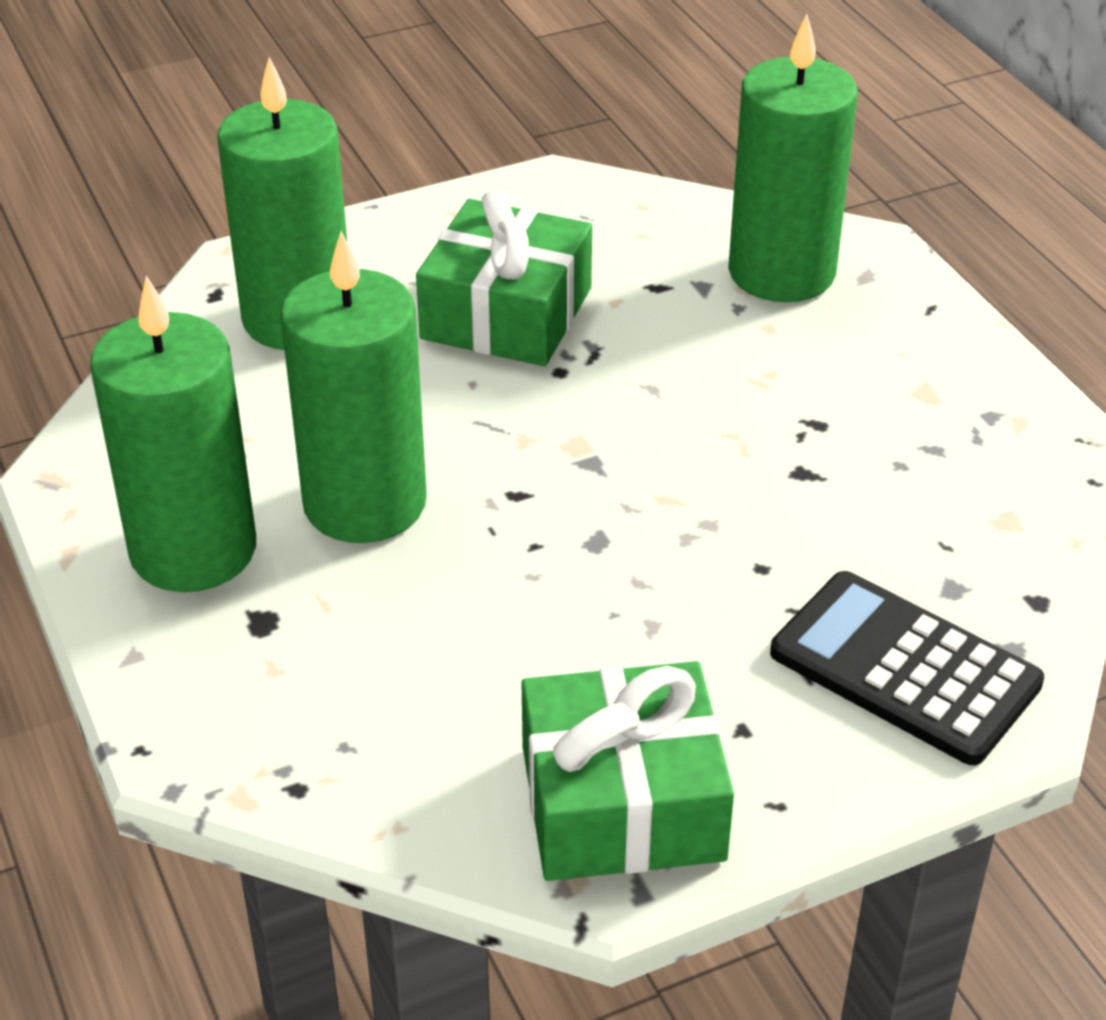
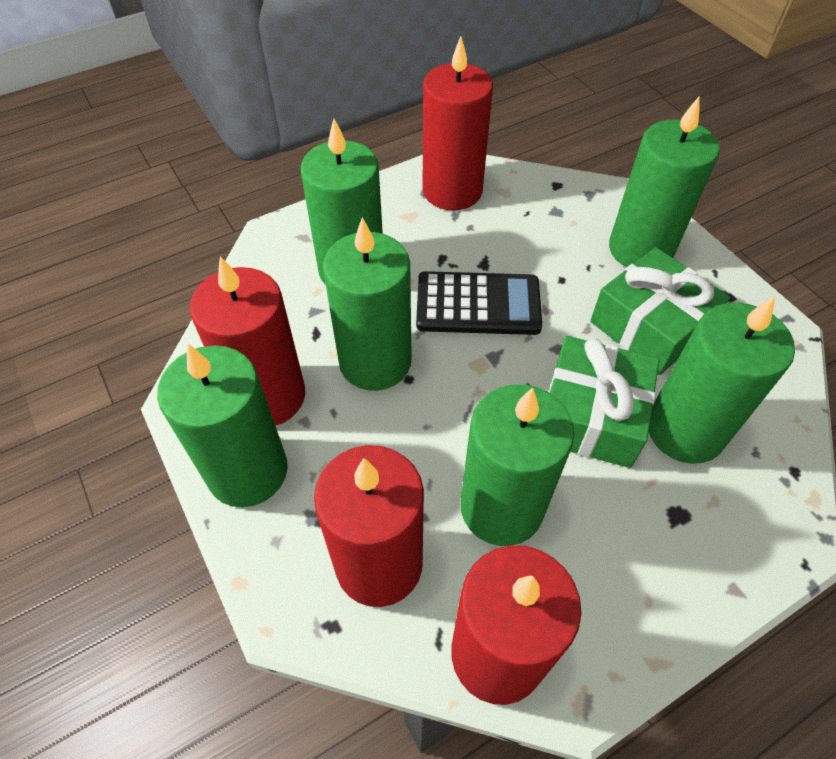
green candle: 4 -> 6
red candle: 0 -> 4

